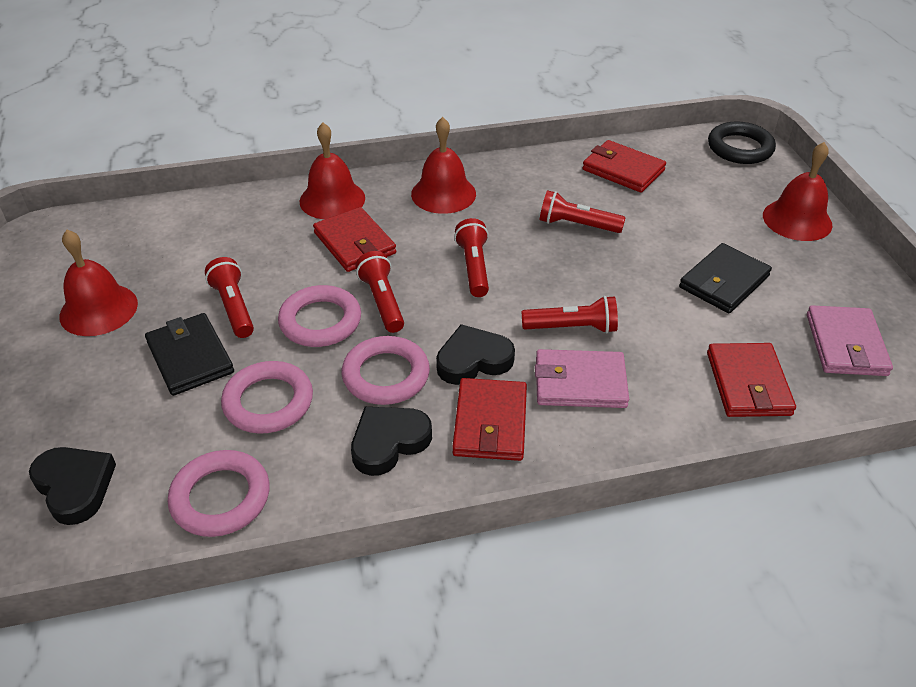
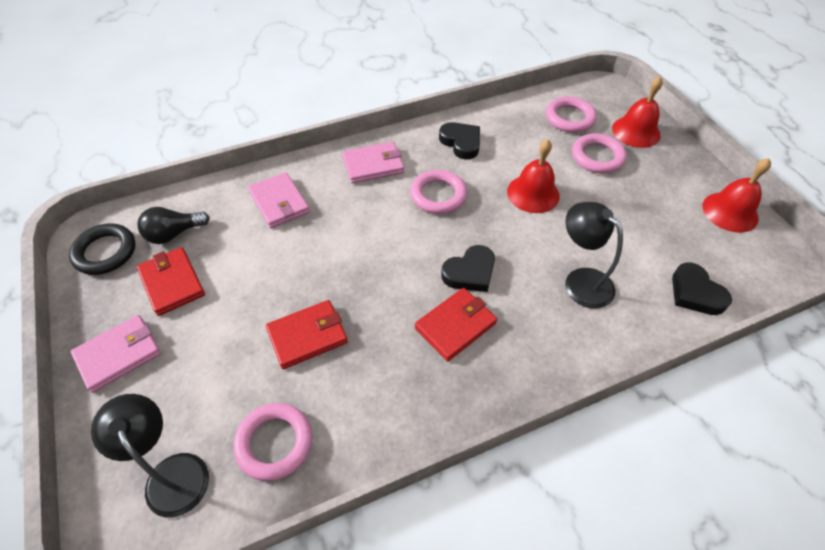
black lamp: 0 -> 2
black light bulb: 0 -> 1
black wallet: 2 -> 0
pink wallet: 2 -> 3
red bell: 4 -> 3
red flashlight: 5 -> 0
red wallet: 4 -> 3

